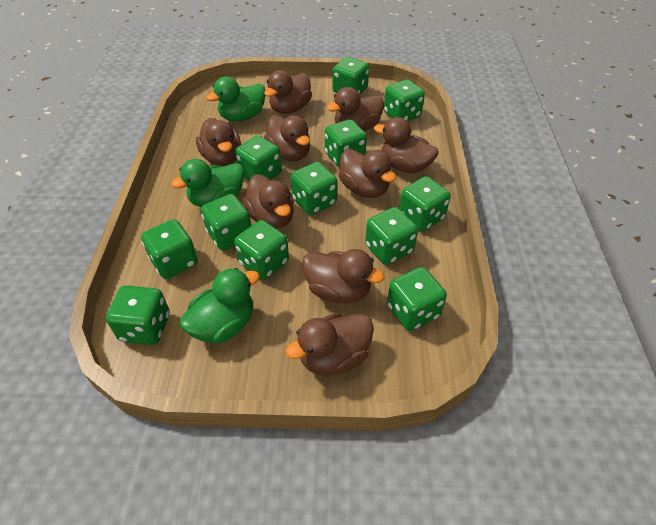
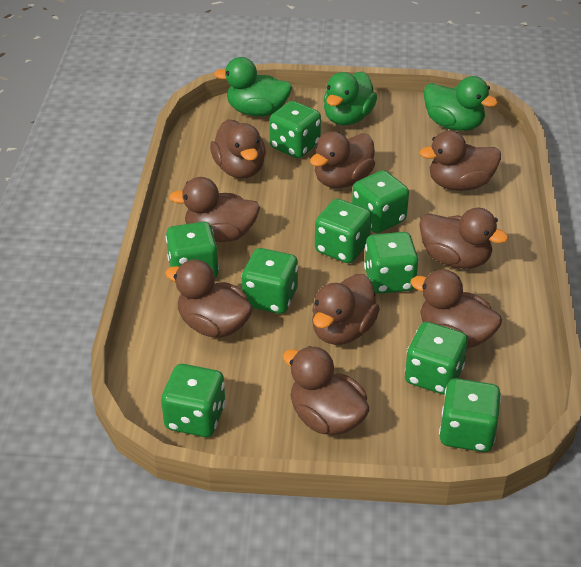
green dice: 12 -> 9

